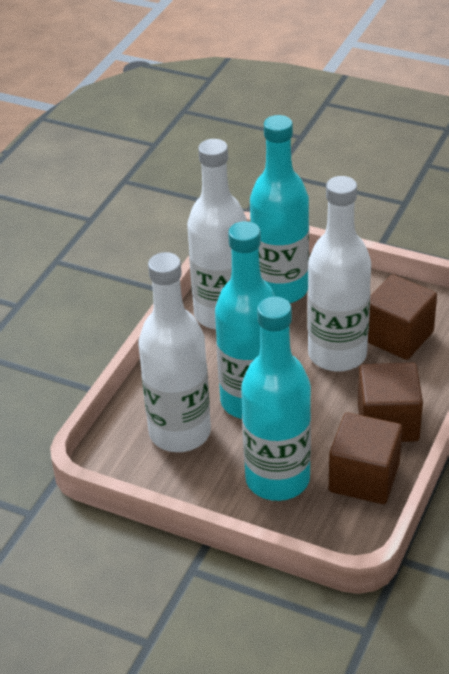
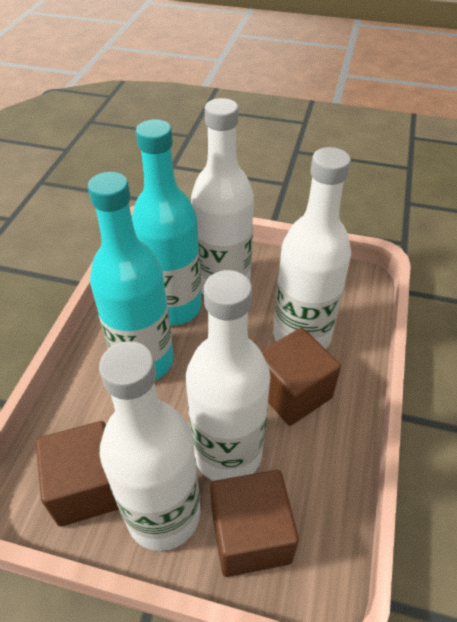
turquoise bottle: 3 -> 2
white bottle: 3 -> 4

